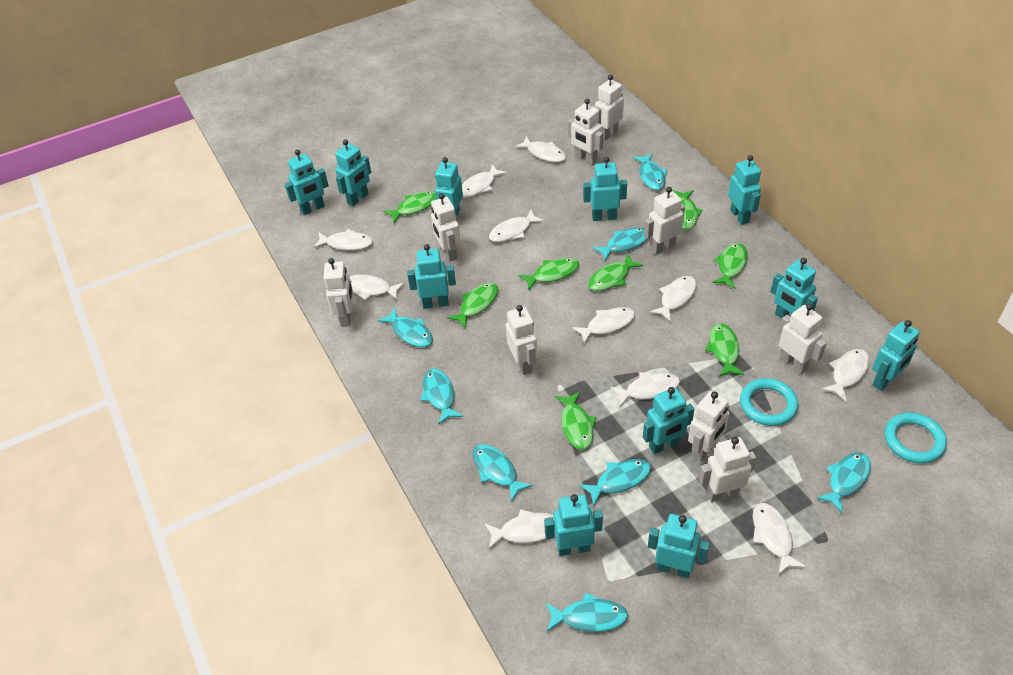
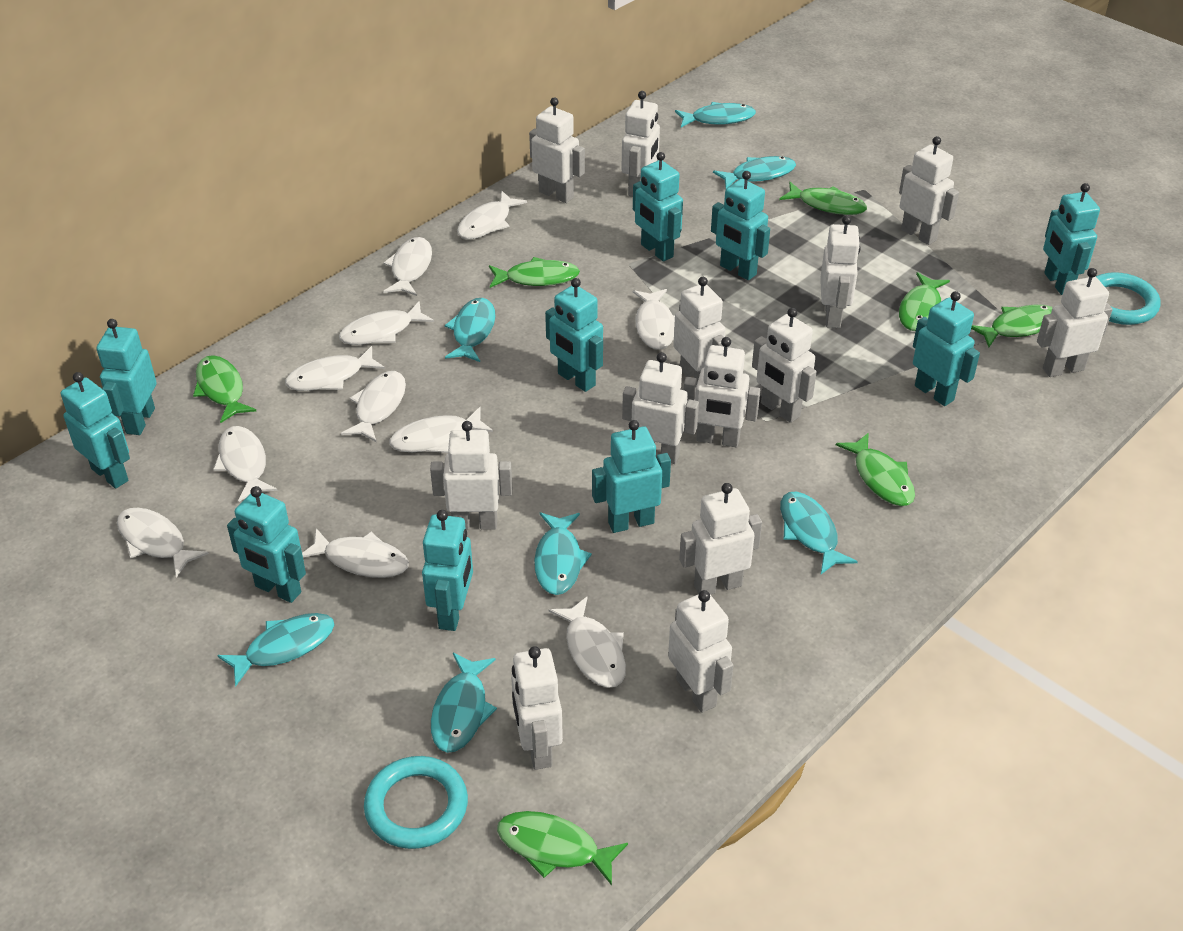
green fish: 8 -> 7
turquoise fish: 8 -> 7
turquoise robot: 11 -> 10
white robot: 9 -> 13

